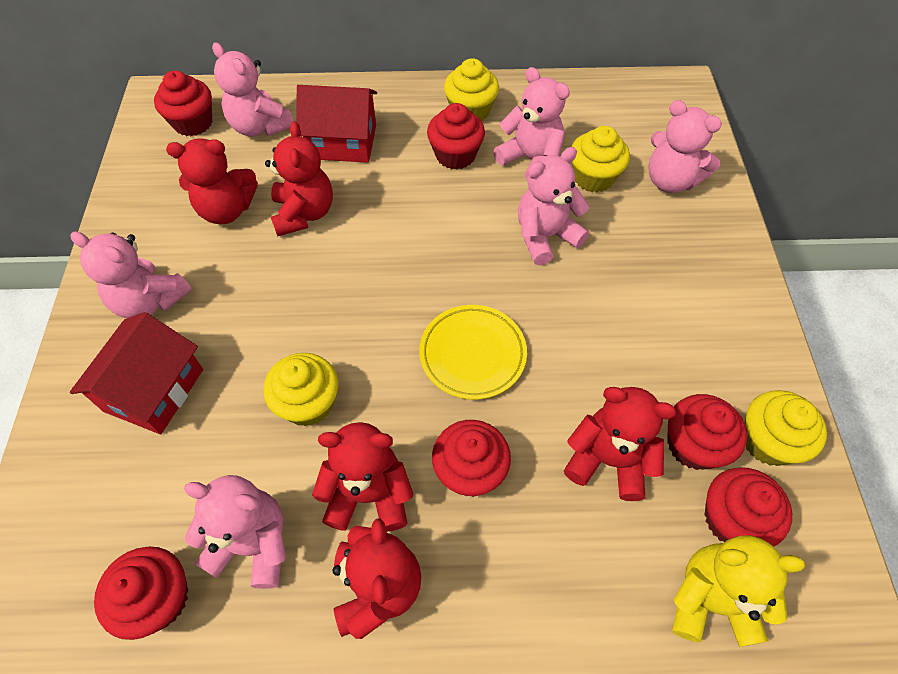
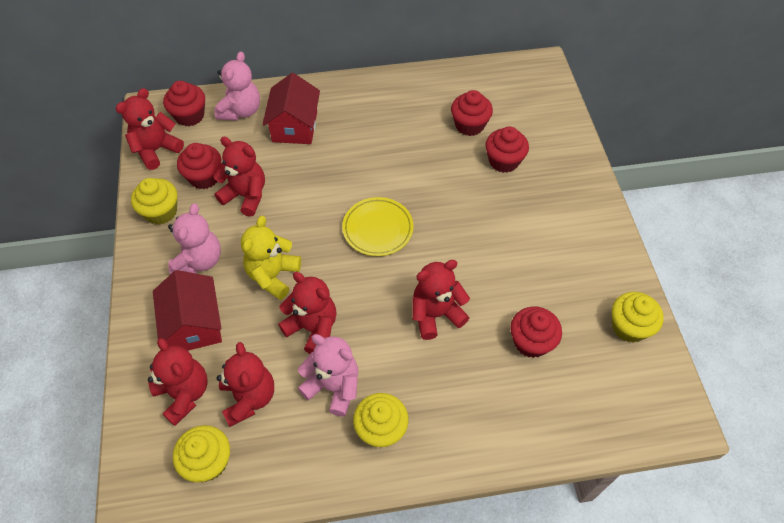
pink teddy bear: 6 -> 3
red cupcake: 6 -> 5
red teddy bear: 5 -> 6

